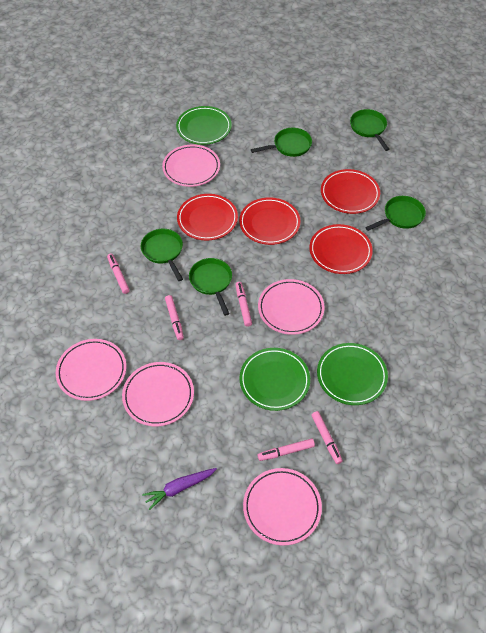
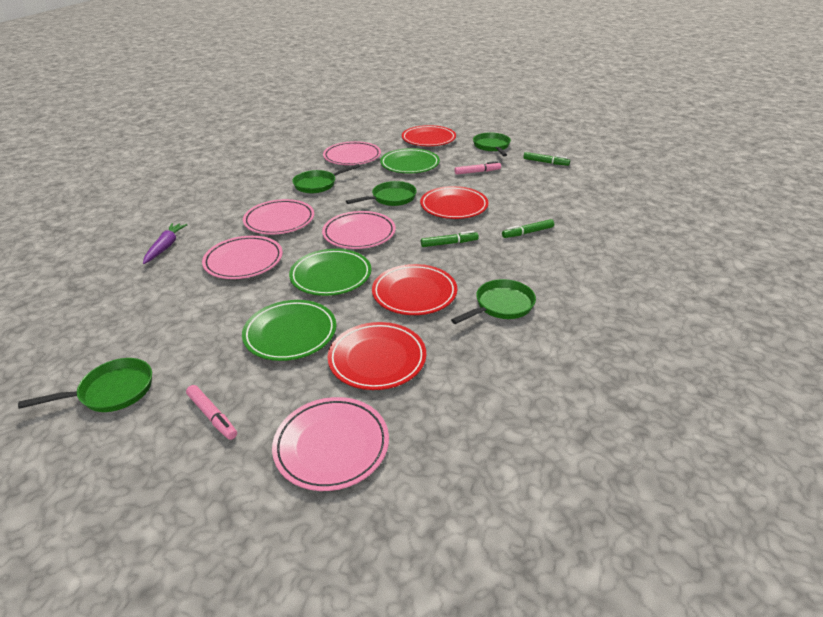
green marker: 0 -> 3
pink marker: 5 -> 2

